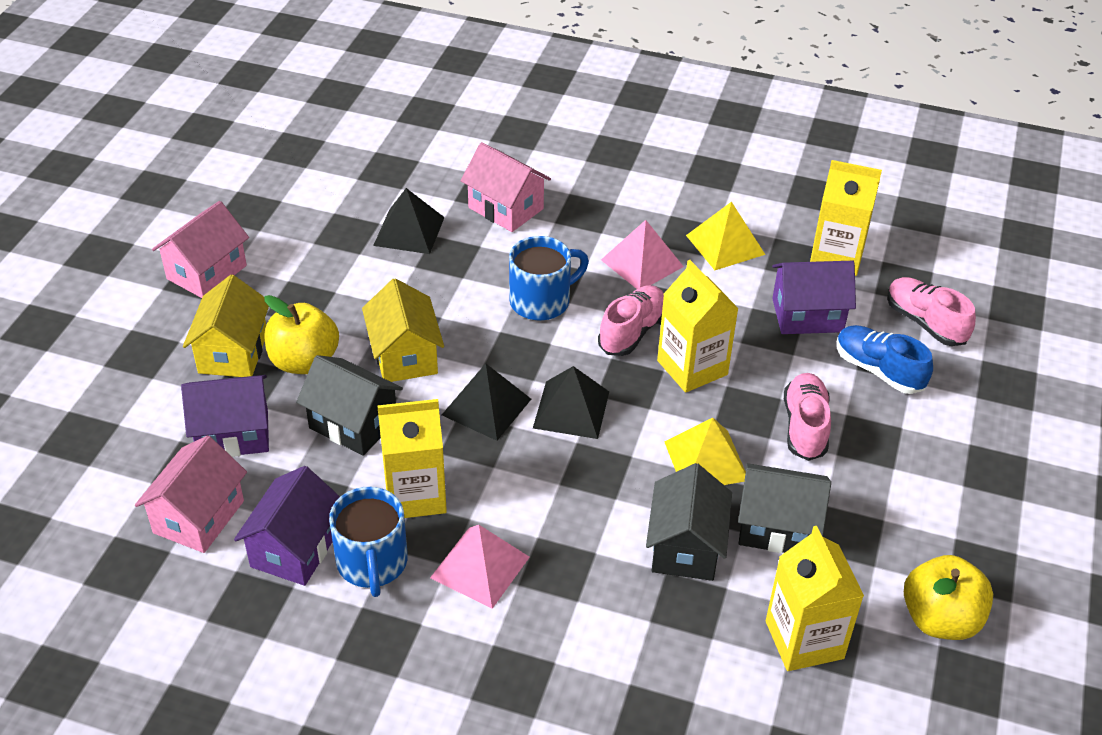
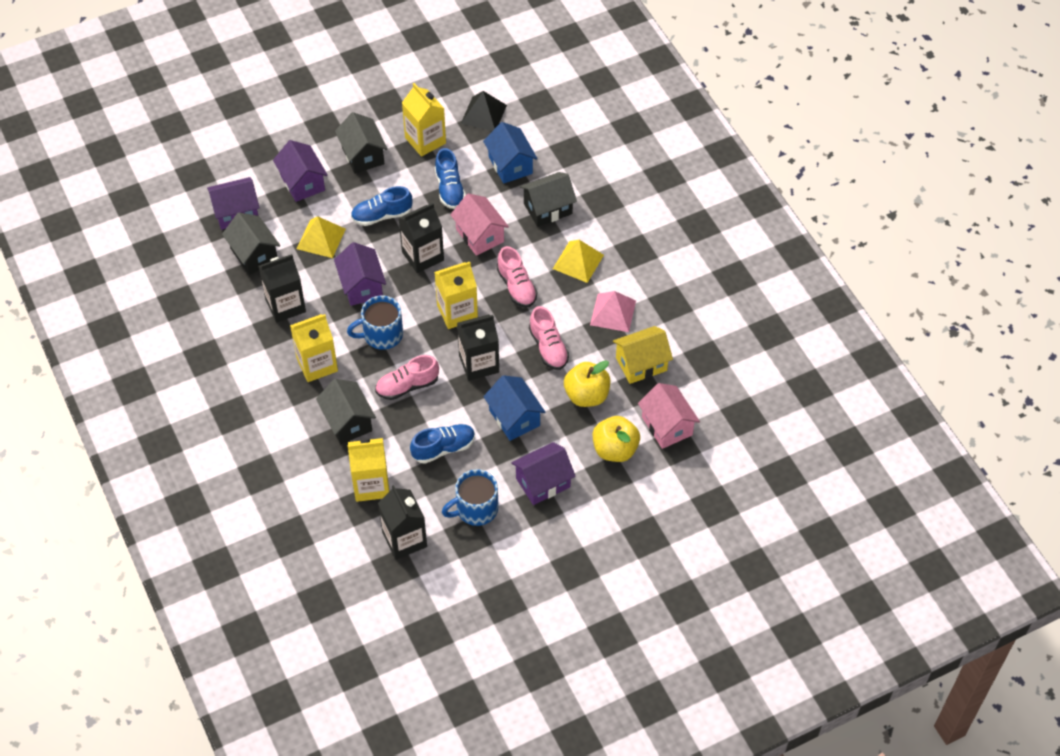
black carton: 0 -> 4
black house: 3 -> 4
black pyramid: 3 -> 1
blue house: 0 -> 2
blue shoe: 1 -> 3
pink house: 3 -> 2
pink pyramid: 2 -> 1
purple house: 3 -> 4
yellow house: 2 -> 1

